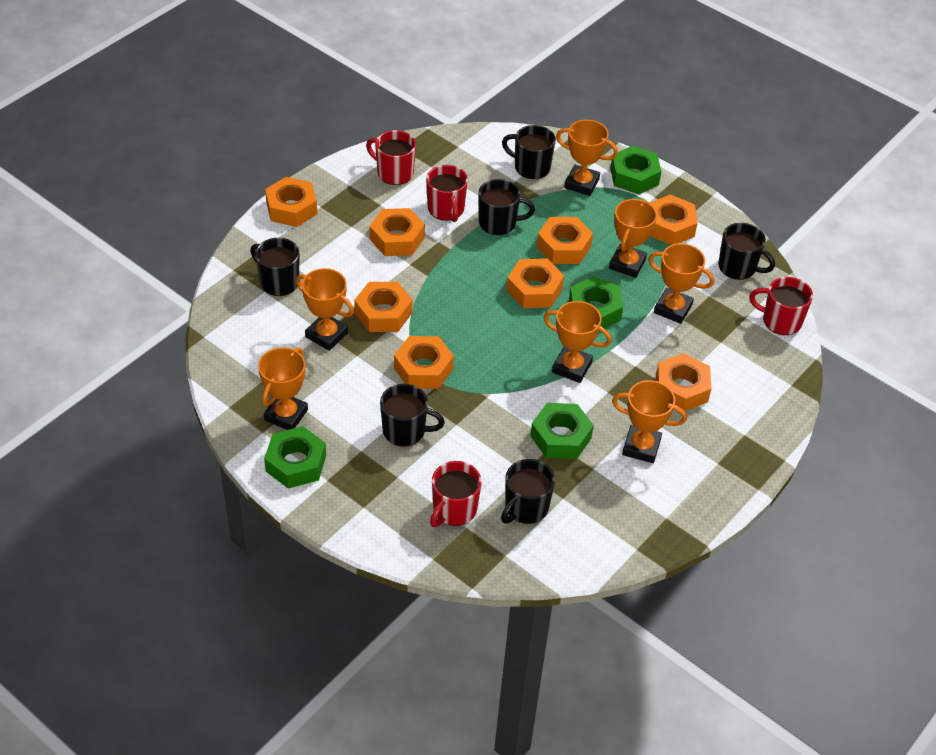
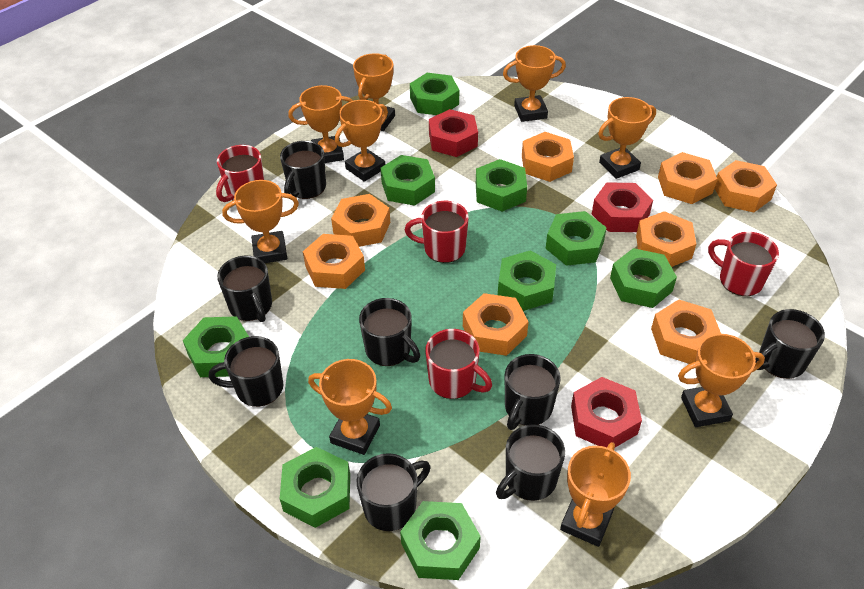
black mug: 6 -> 8
green nut: 4 -> 9
orange trophy: 7 -> 9
red nut: 0 -> 3

